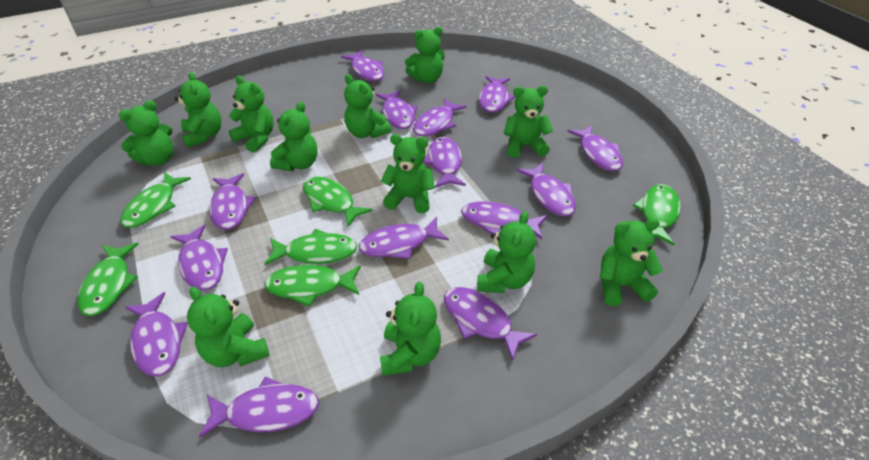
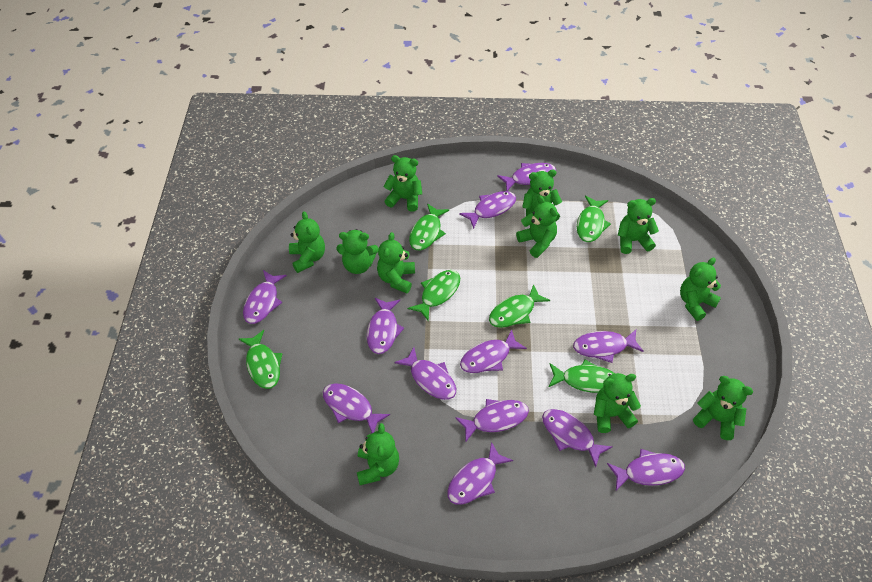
green teddy bear: 12 -> 11
purple fish: 14 -> 12

